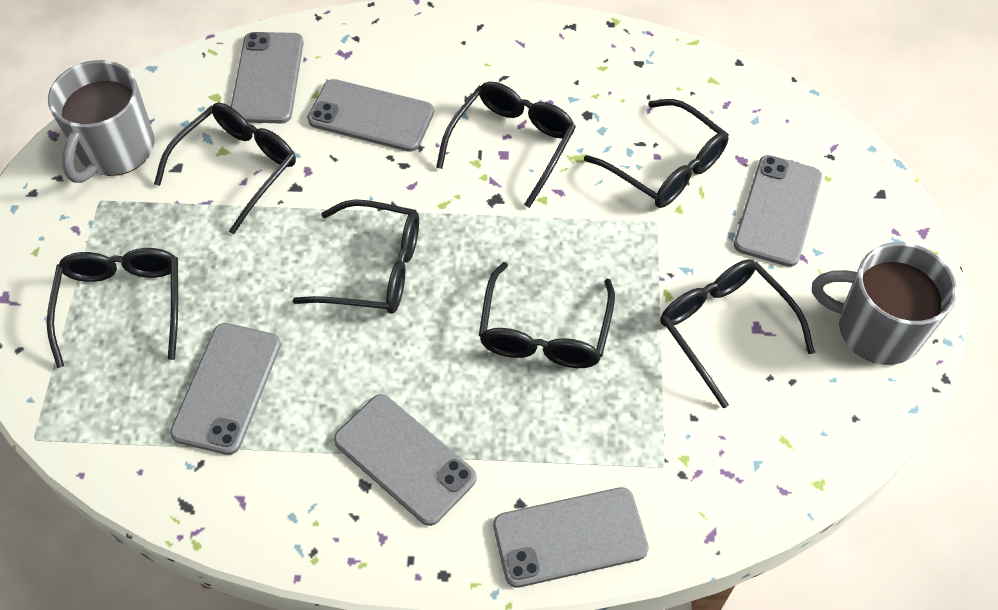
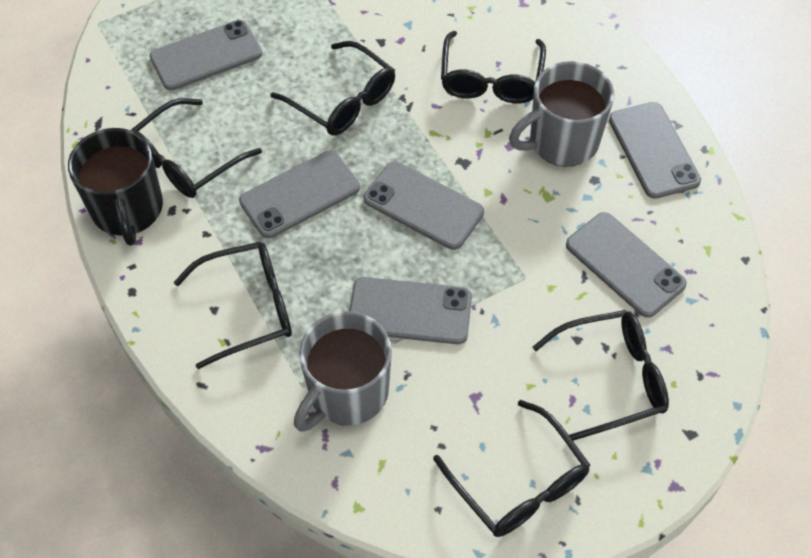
black glasses: 7 -> 6
black mug: 0 -> 1

